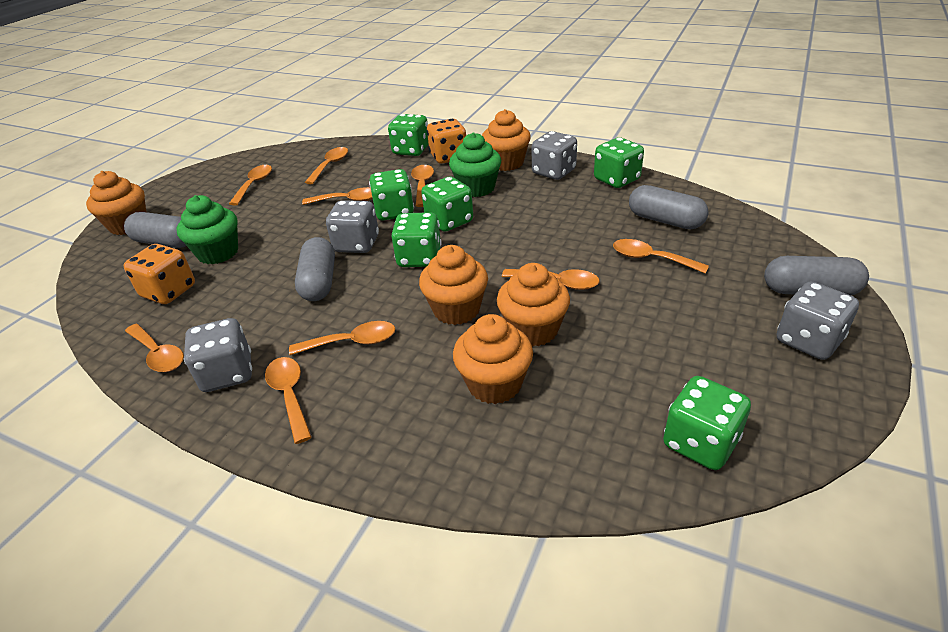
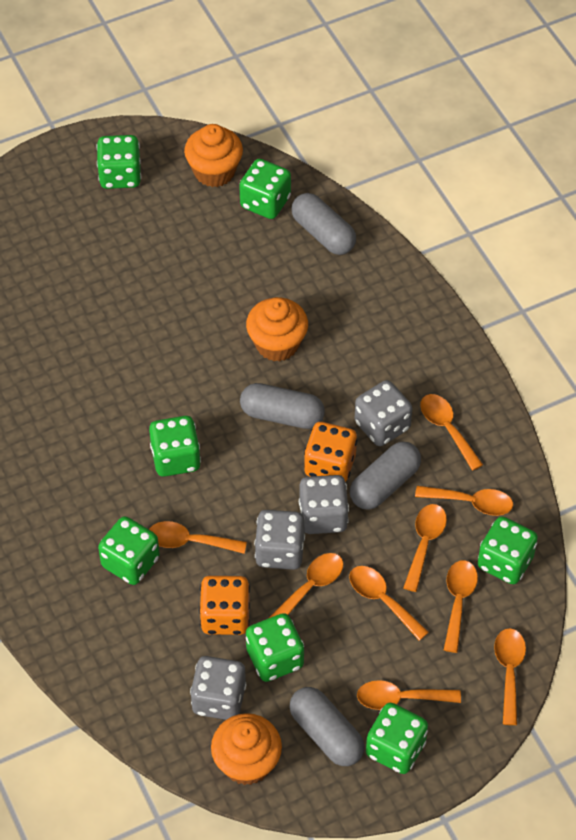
green cupcake: 2 -> 0
green dice: 6 -> 7
orange cupcake: 5 -> 3

